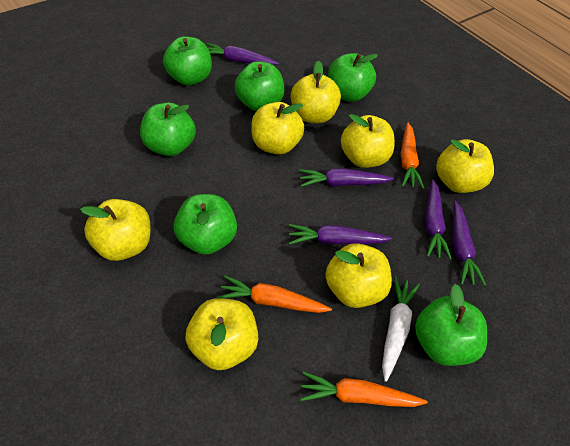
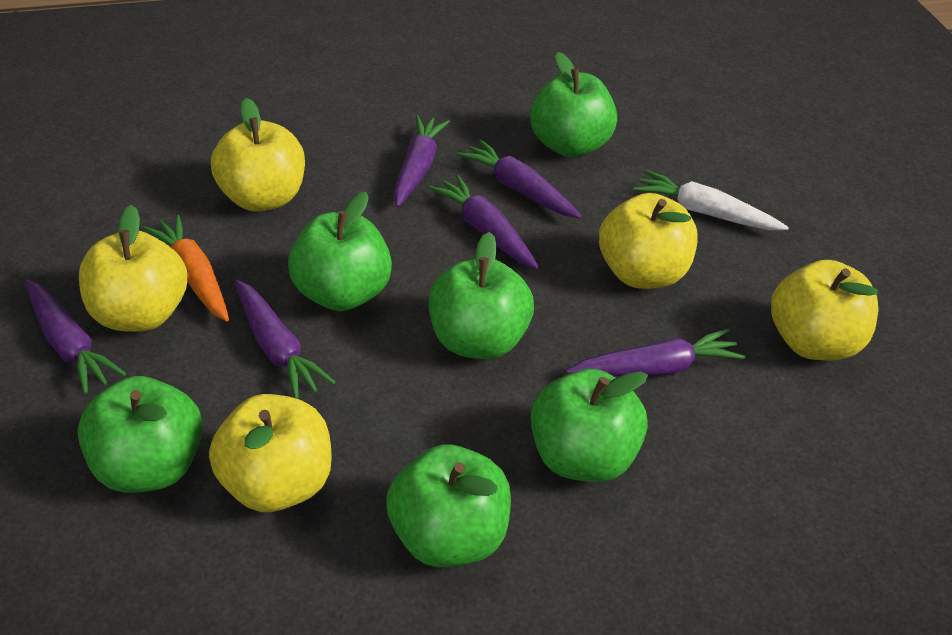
orange carrot: 3 -> 1
purple carrot: 5 -> 6
yellow apple: 7 -> 5

